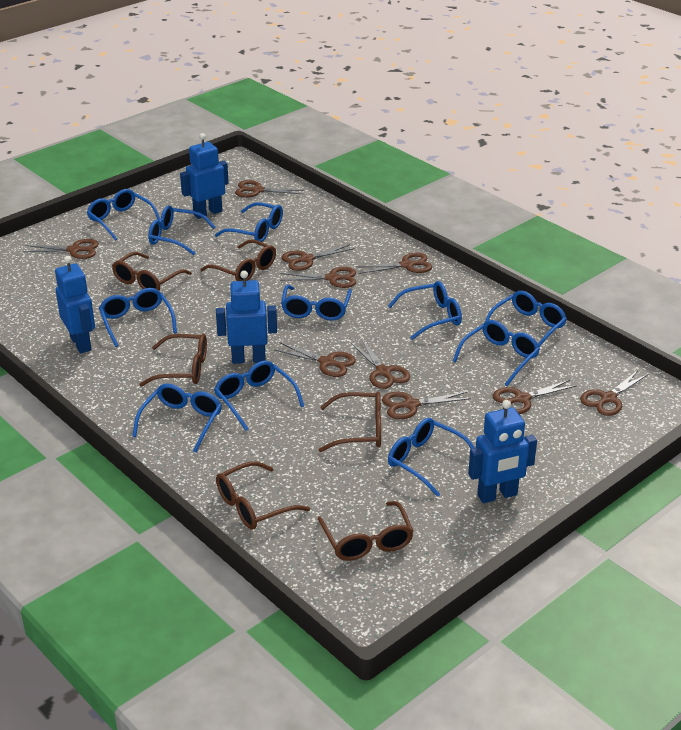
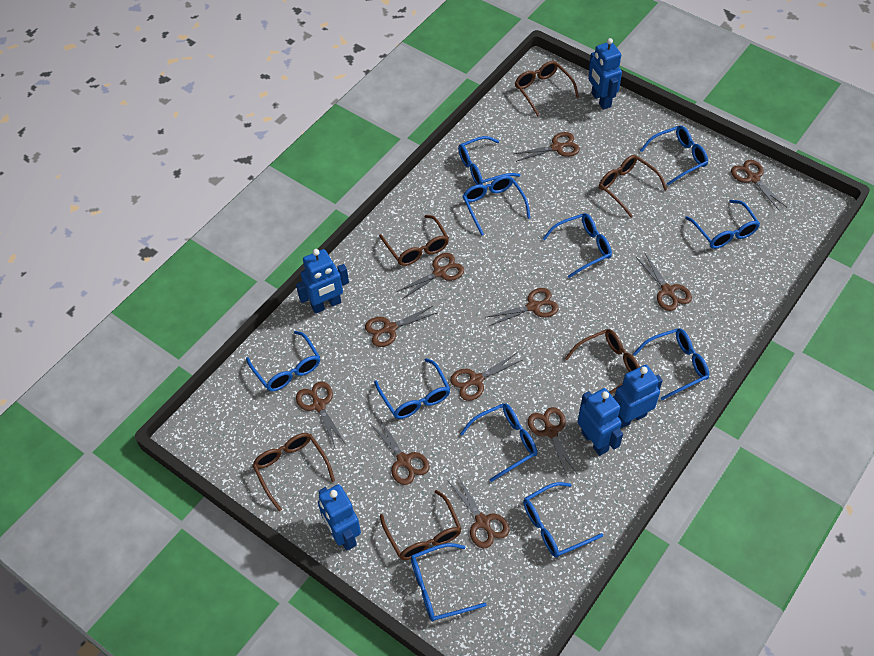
blue robot: 4 -> 5
brown scissors: 10 -> 11

